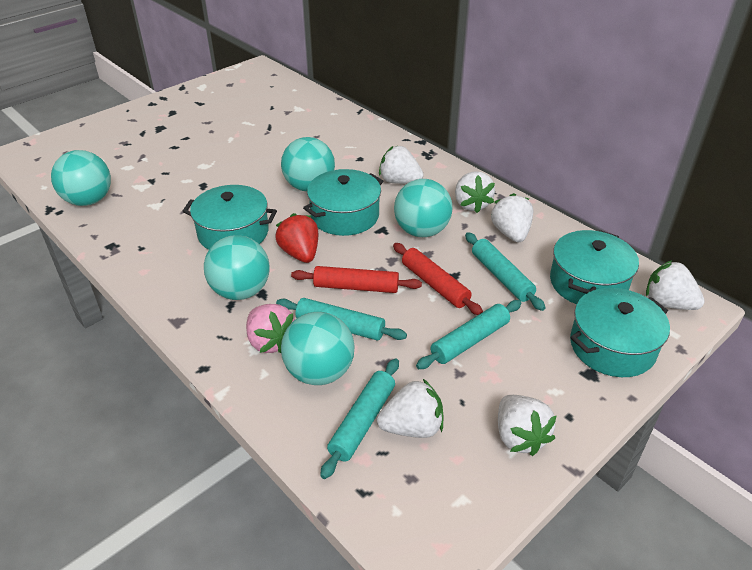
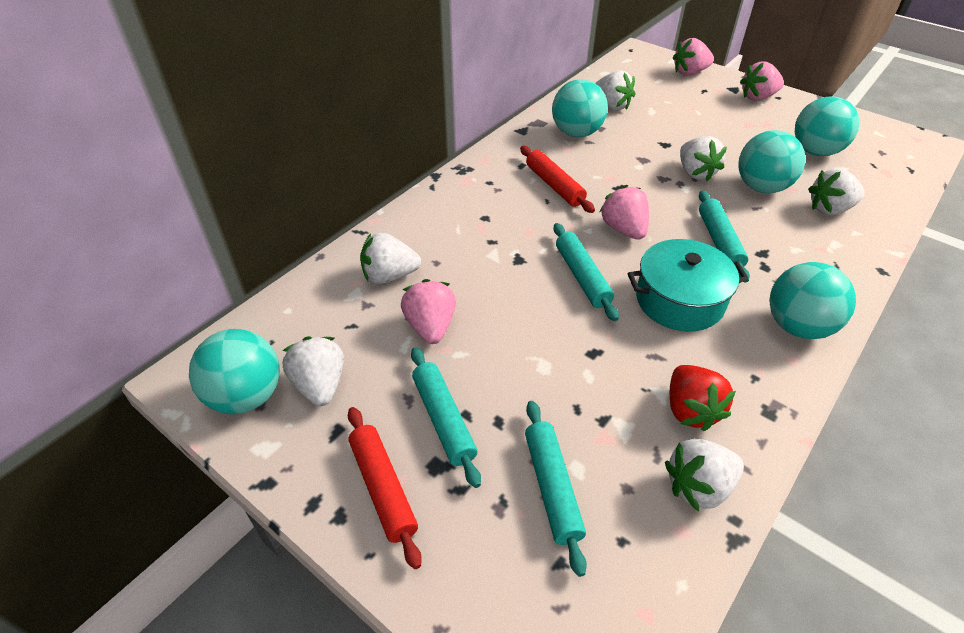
pink strawberry: 1 -> 4
turquoise pot: 4 -> 1

